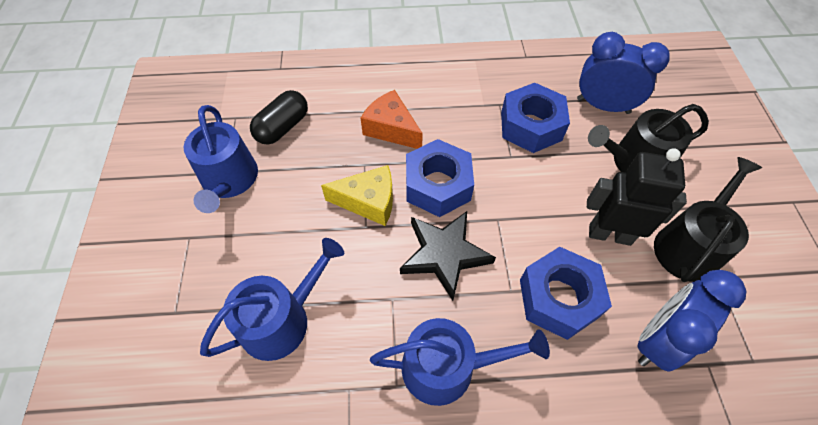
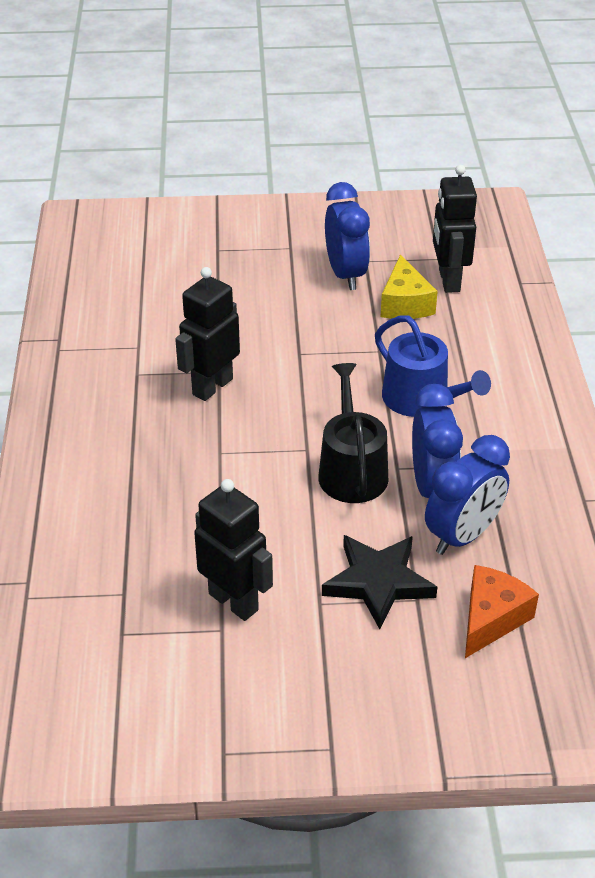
black capsule: 1 -> 0
black robot: 1 -> 3
black watering can: 2 -> 1
blue clock: 2 -> 3
blue nut: 3 -> 0
blue watering can: 3 -> 1

